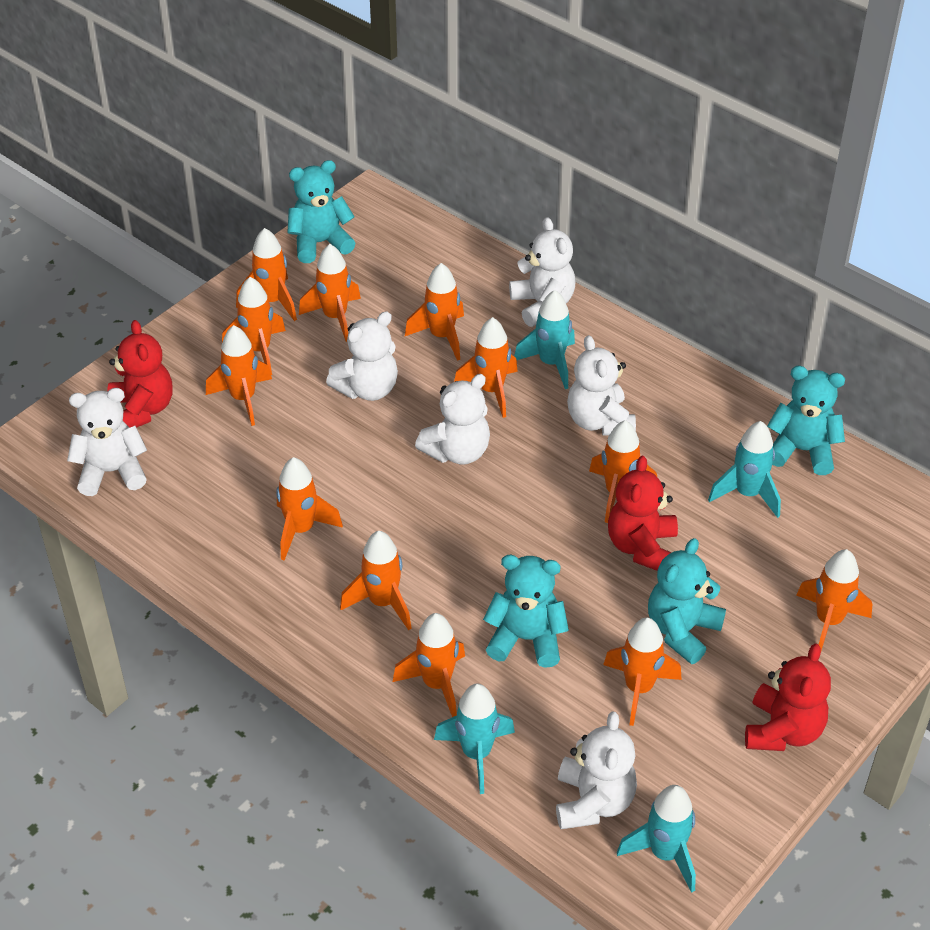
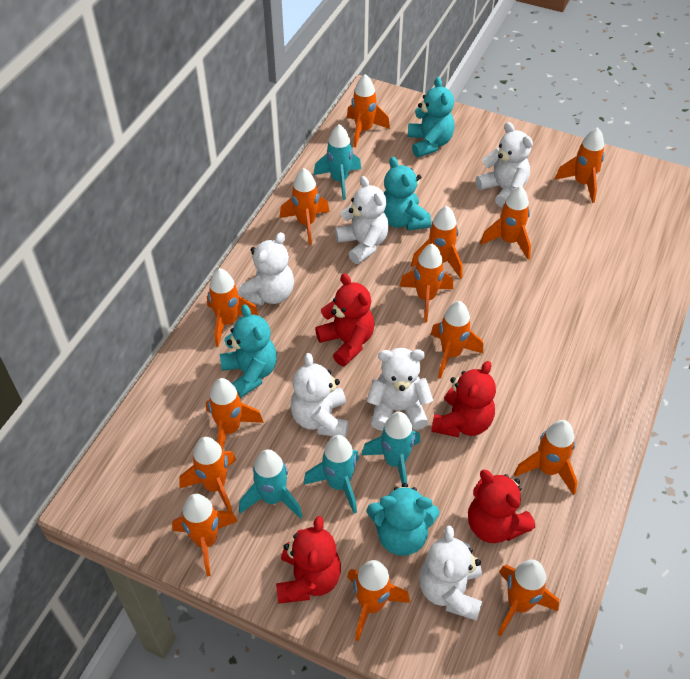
orange rocket: 12 -> 14
red teddy bear: 3 -> 4

